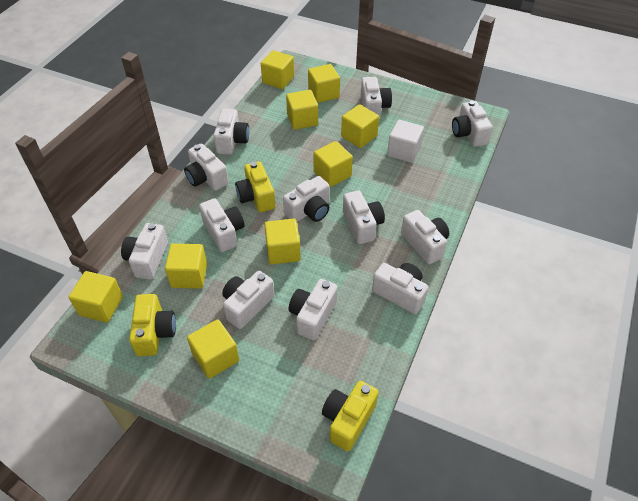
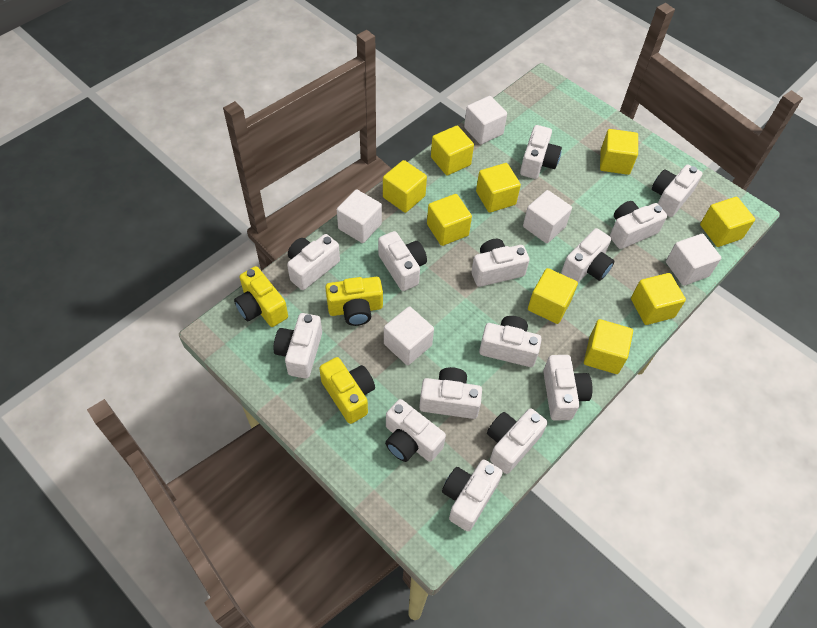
white camera: 12 -> 14
white cube: 1 -> 5

